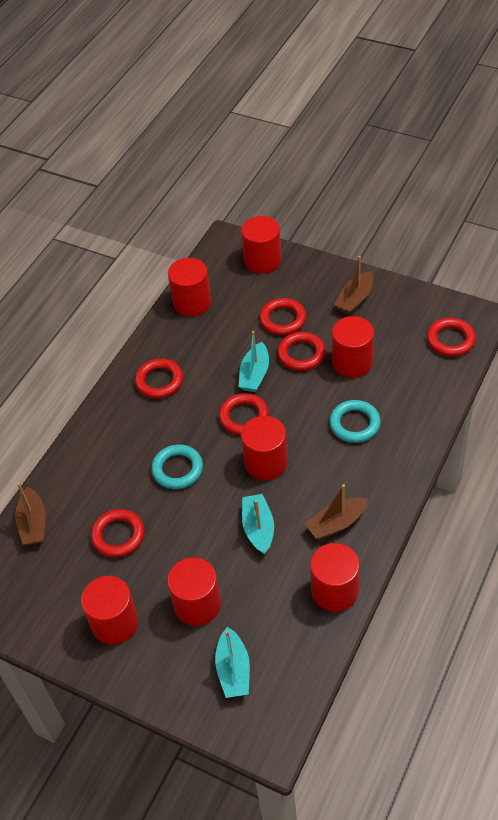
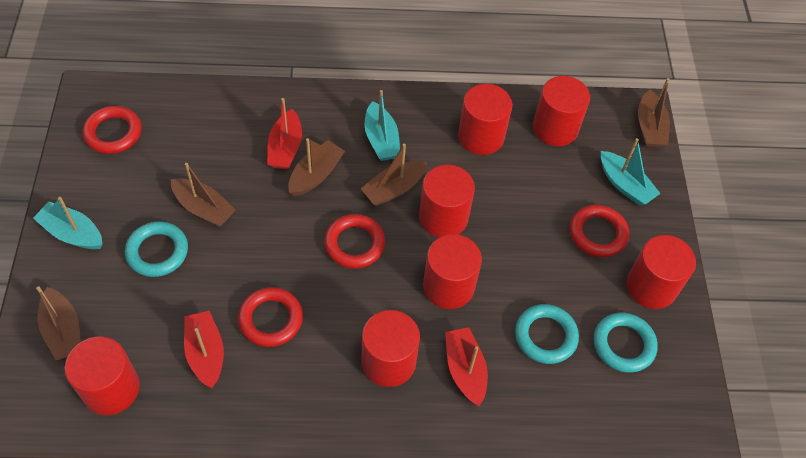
brown boat: 3 -> 5
red boat: 0 -> 3
red ring: 6 -> 4
turquoise ring: 2 -> 3

